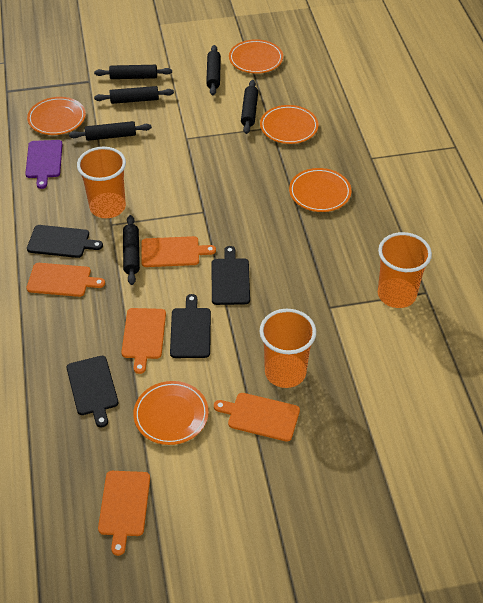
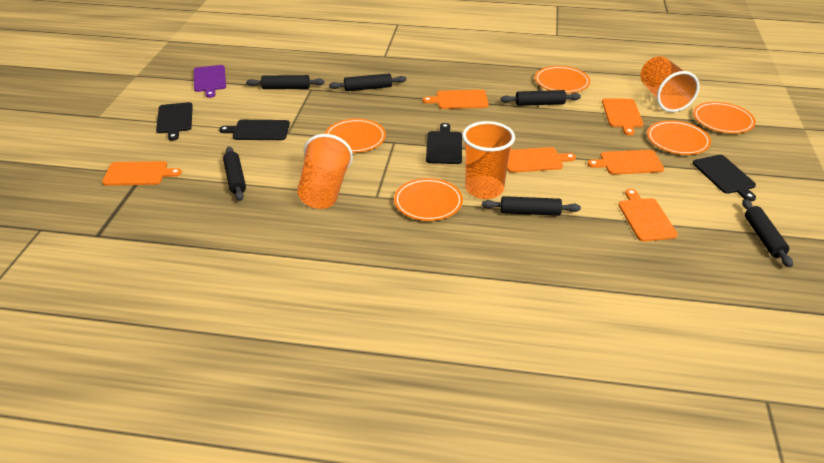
orange cutting board: 5 -> 6

